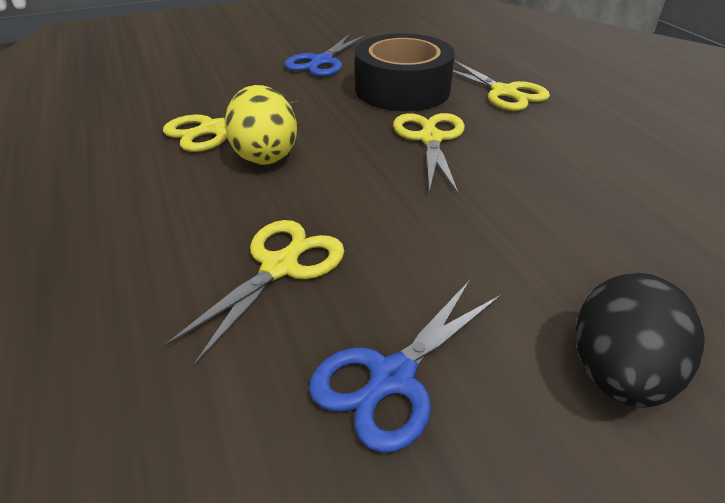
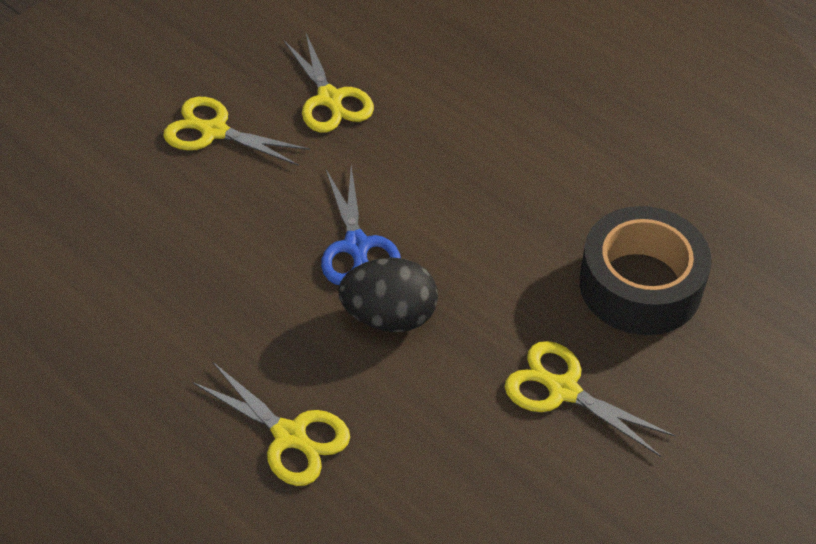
blue scissors: 2 -> 1
yellow egg: 1 -> 0

